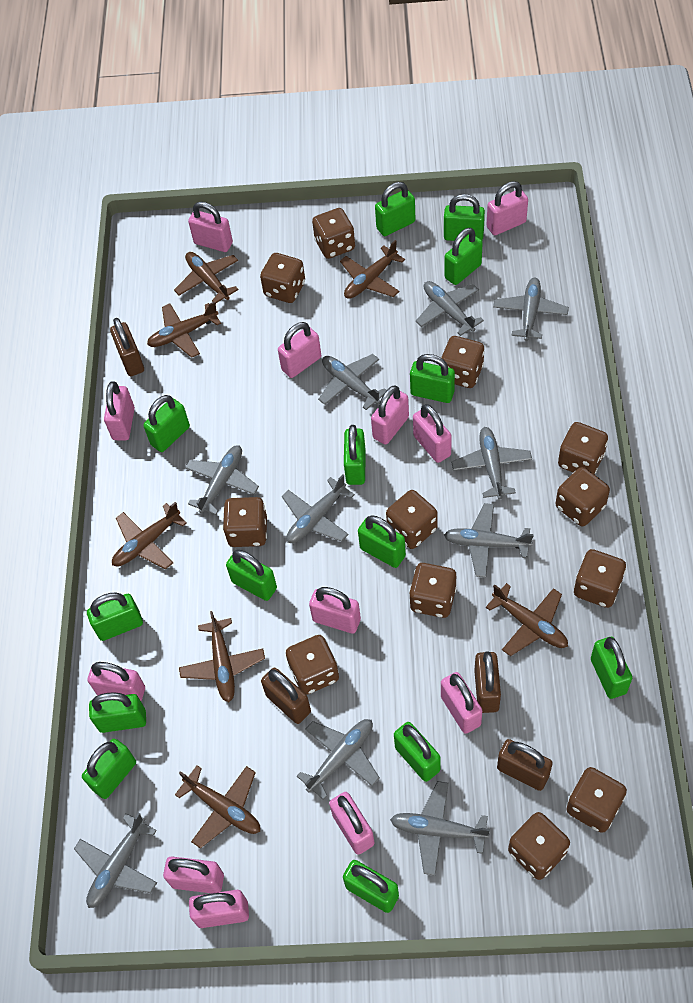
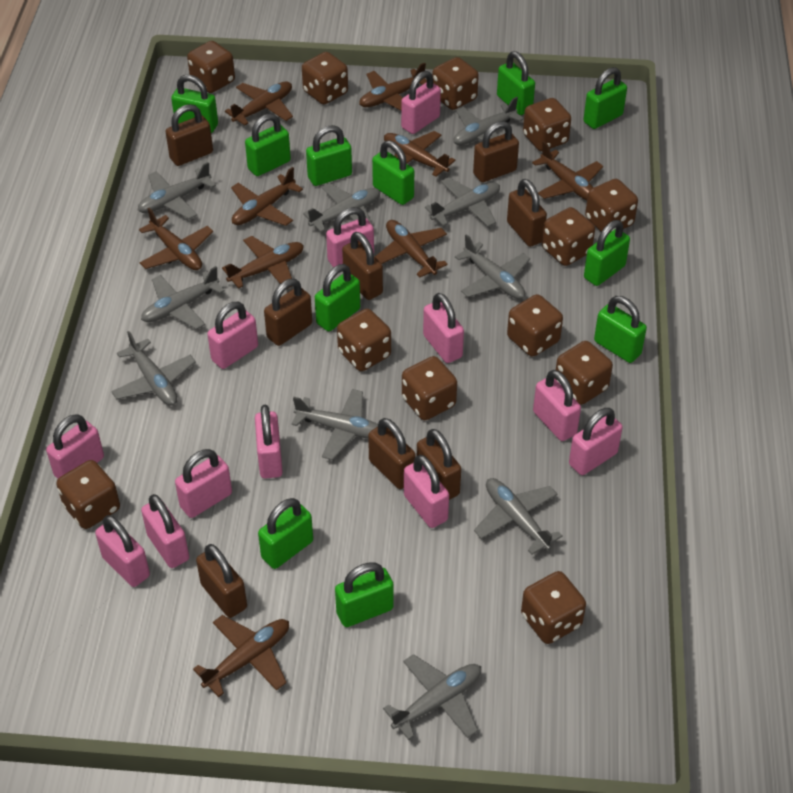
brown padlock: 4 -> 8
brown plane: 7 -> 9
green padlock: 14 -> 11

